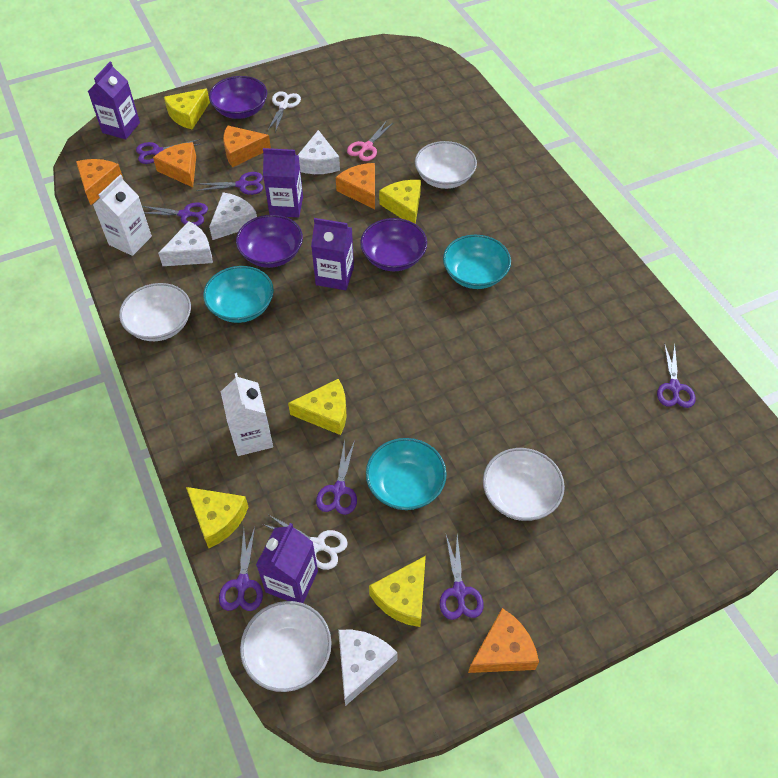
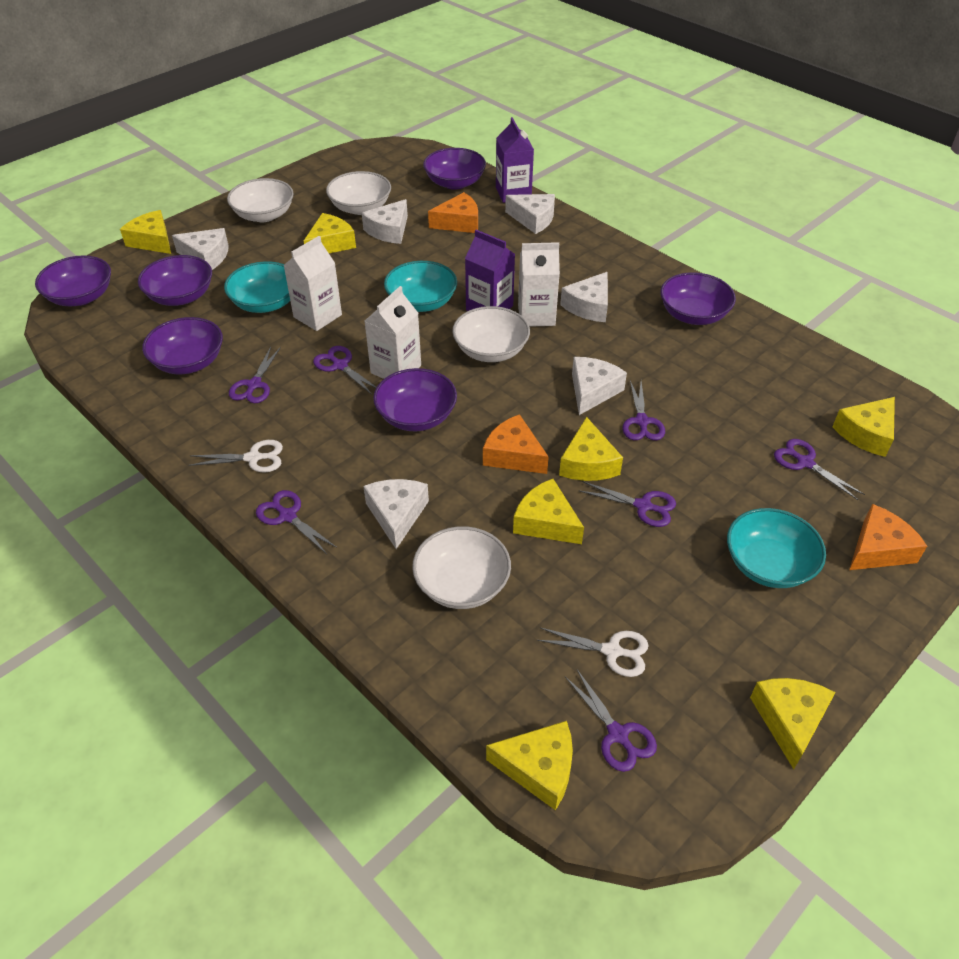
orange cheese: 5 -> 3
pink scissors: 1 -> 0
purple bowl: 3 -> 6
purple carton: 4 -> 2
white carton: 2 -> 3
white cheese: 4 -> 6
yellow cheese: 5 -> 7

